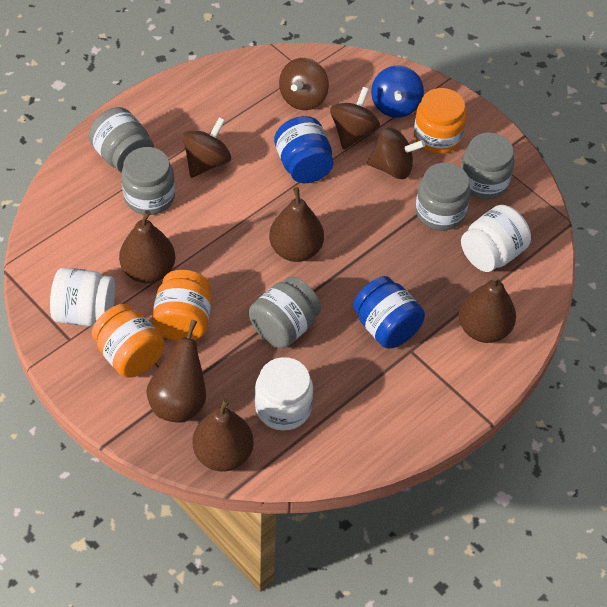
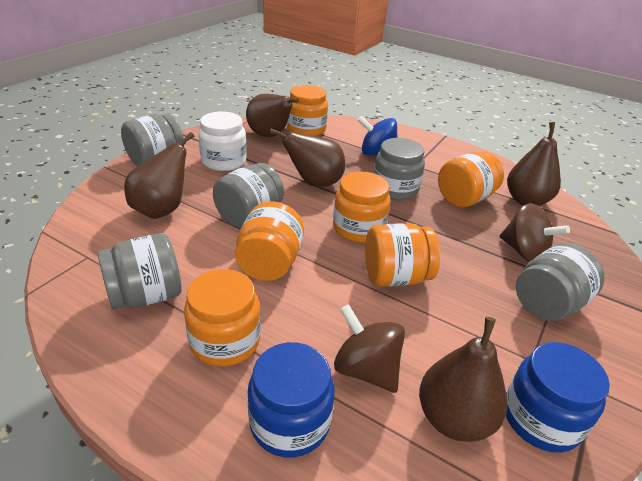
brown spinning top: 4 -> 2
orange jar: 3 -> 6
white jar: 3 -> 1

